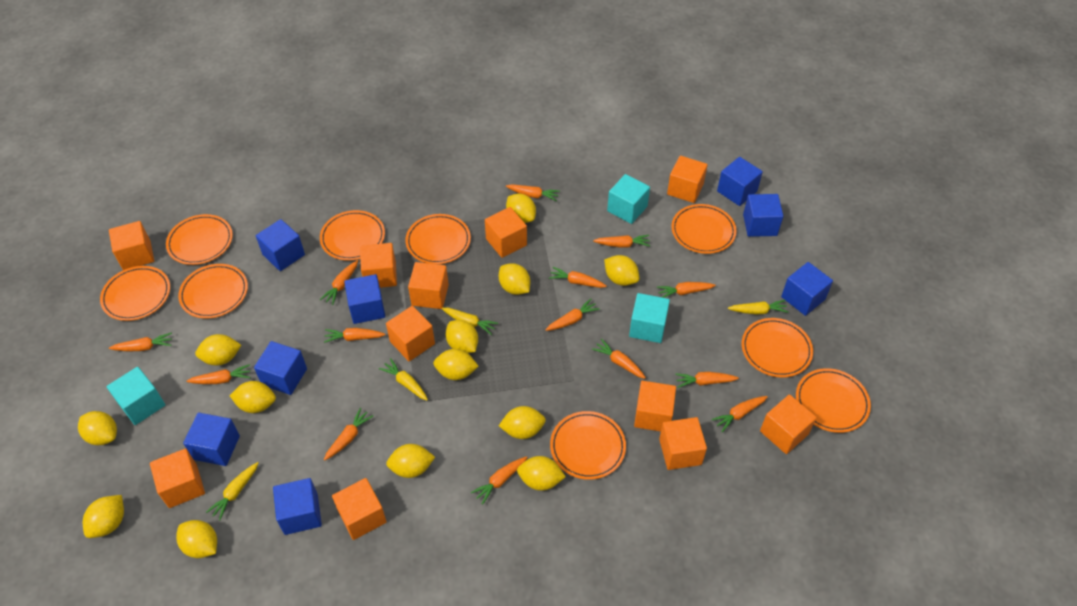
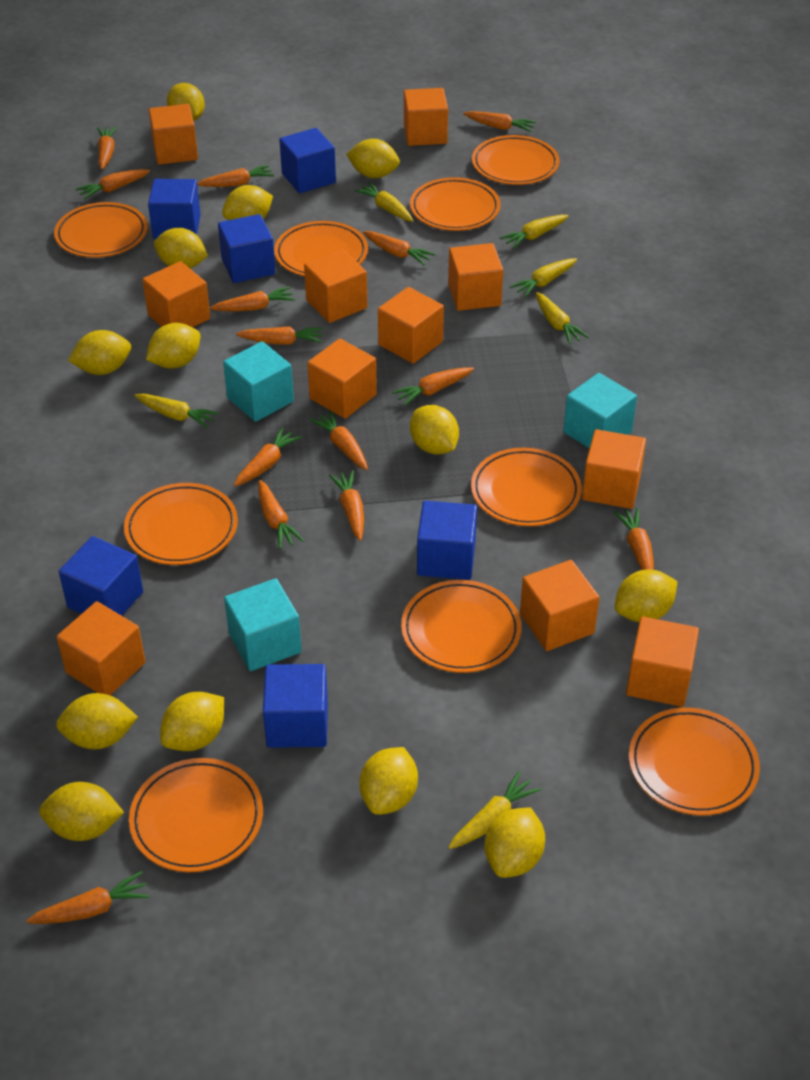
blue cube: 8 -> 6
yellow carrot: 4 -> 6

